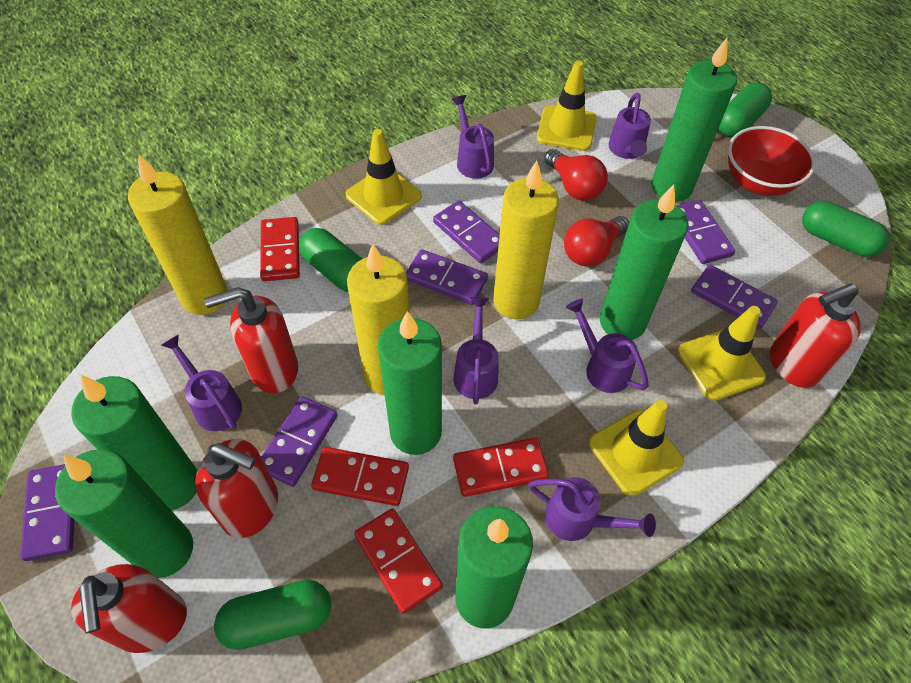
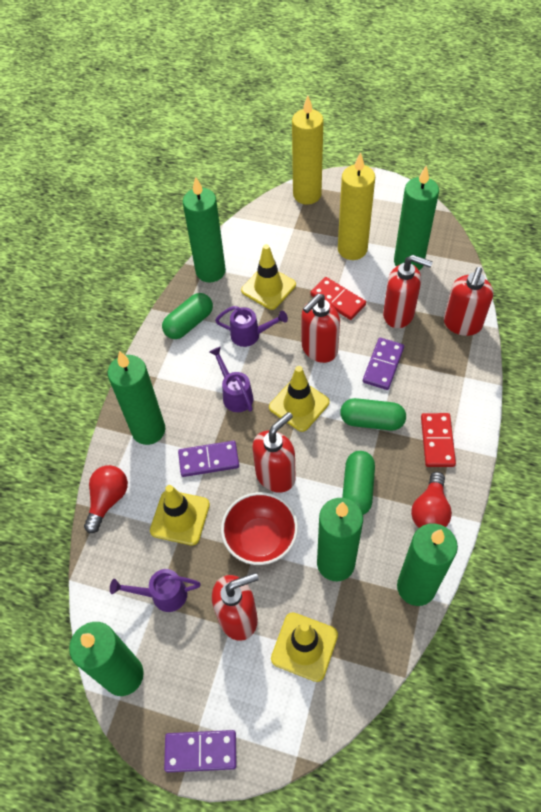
green capsule: 4 -> 3
purple domino: 6 -> 3
purple watering can: 6 -> 3
red domino: 4 -> 2
red soap dispenser: 4 -> 5
yellow candle: 3 -> 2

